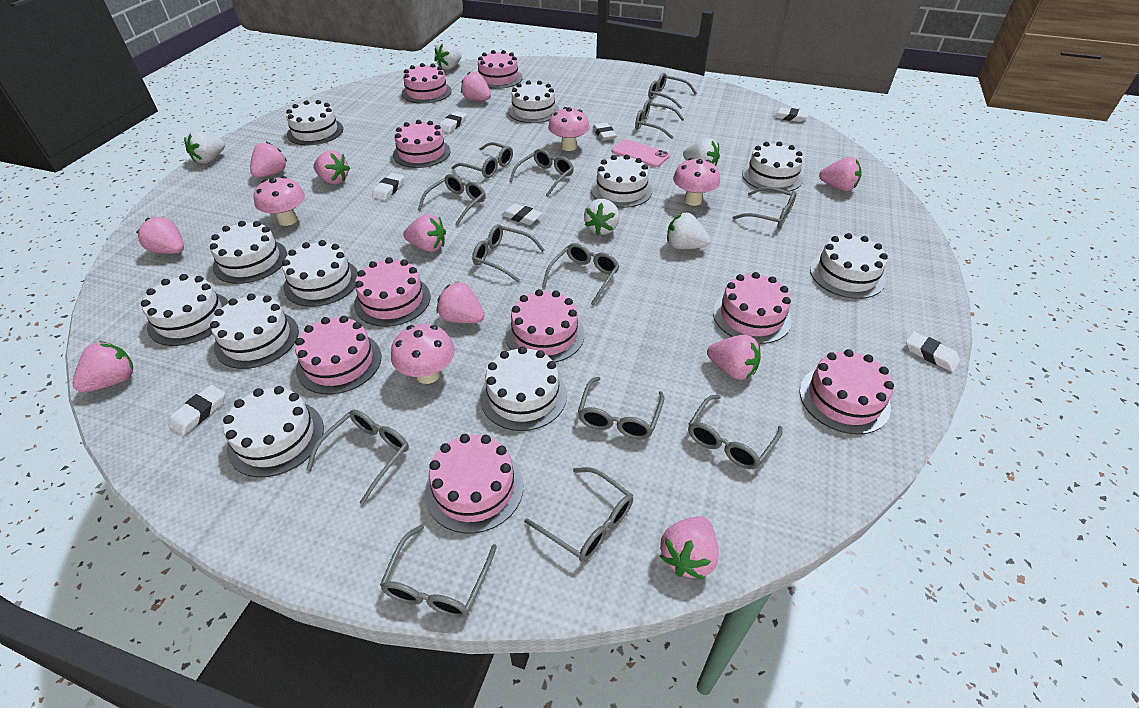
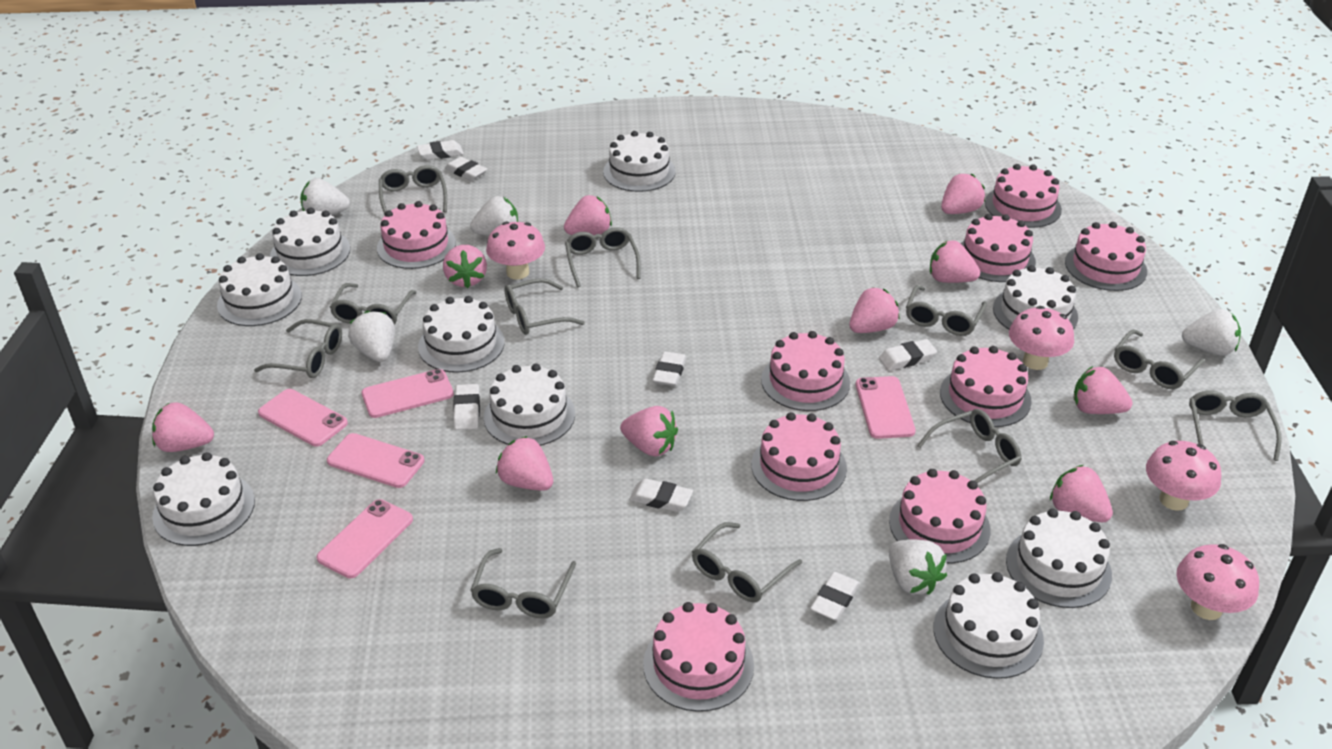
grey glasses: 13 -> 11
pink phone: 1 -> 5
white cake: 11 -> 9

